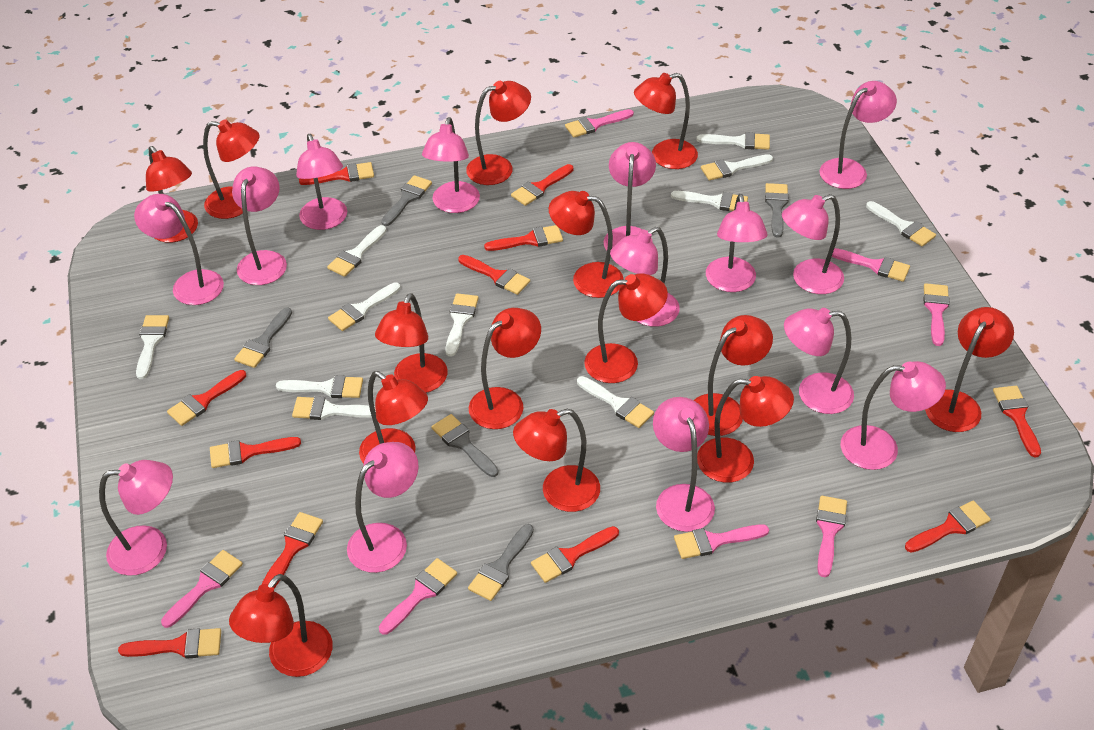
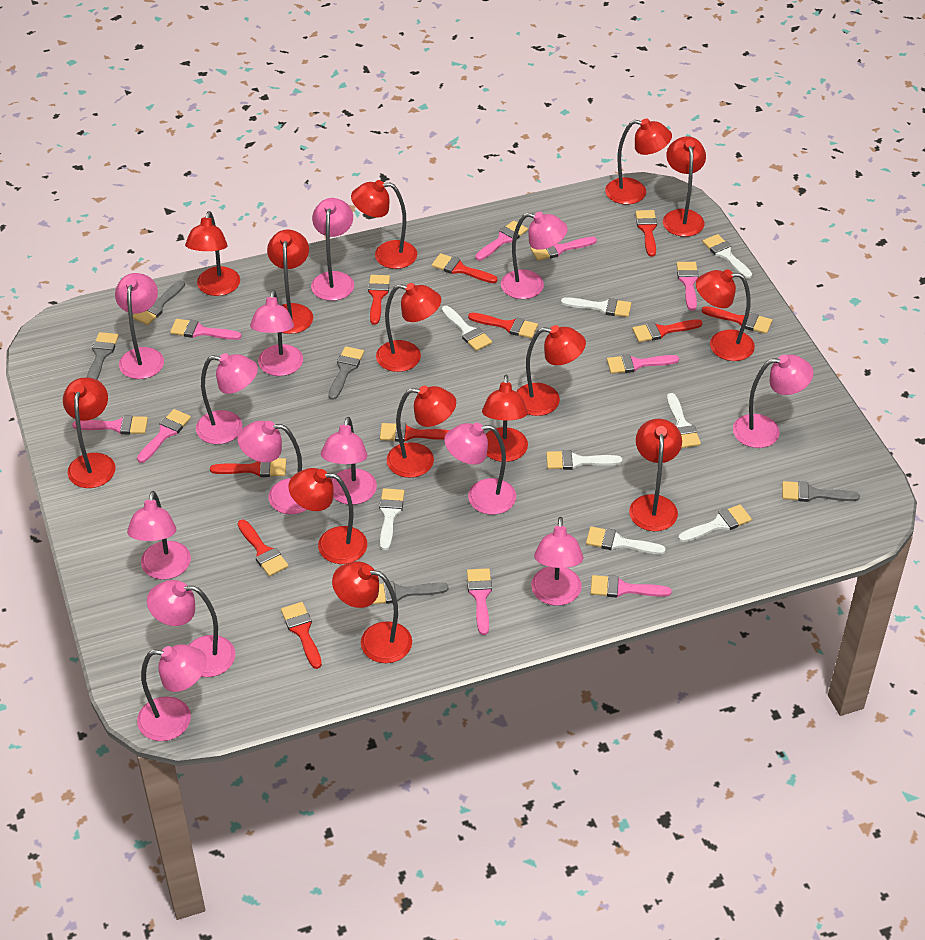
pink brush: 7 -> 9
pink lamp: 14 -> 13
red brush: 11 -> 10
white brush: 11 -> 8

